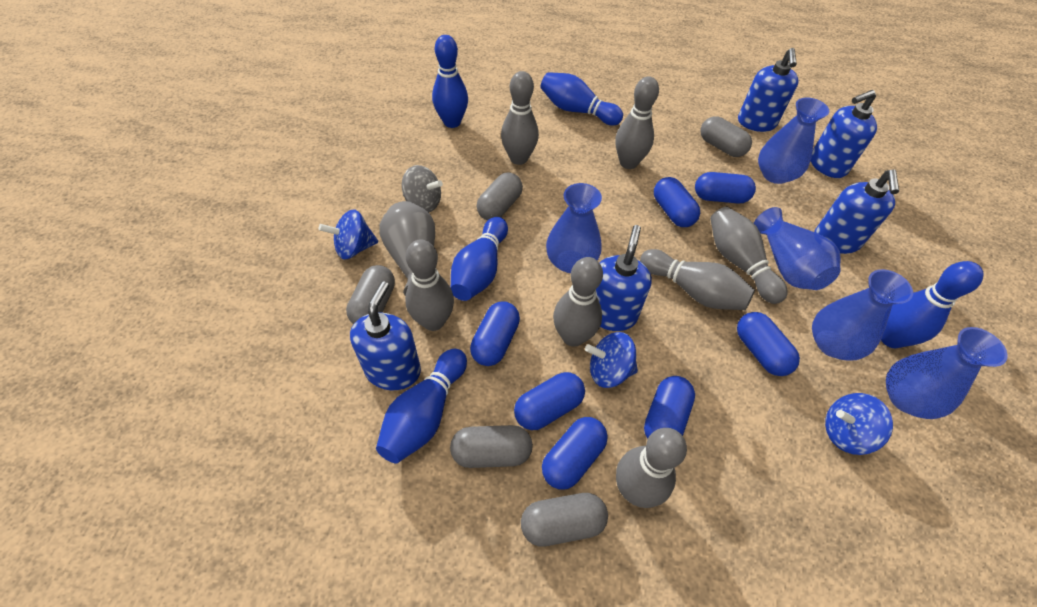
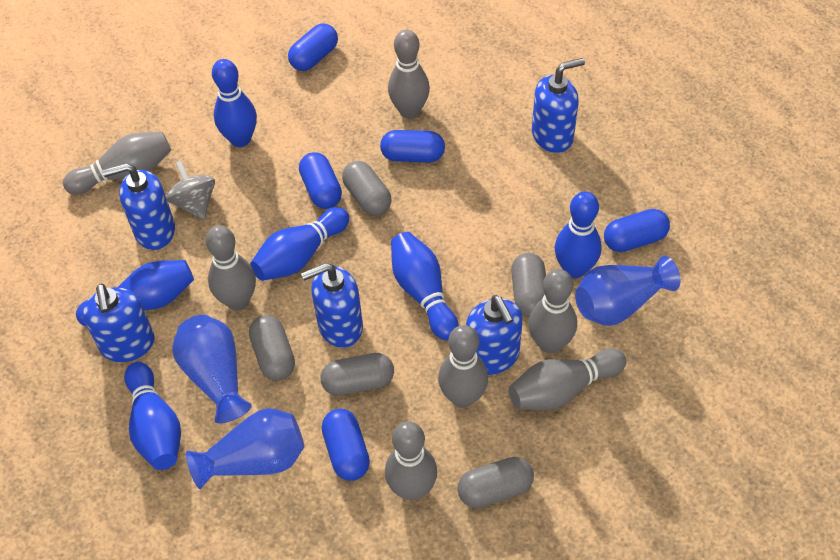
blue bowling pin: 5 -> 6
blue capsule: 7 -> 5
blue spinning top: 3 -> 0
blue vase: 5 -> 3
grey vase: 1 -> 0

